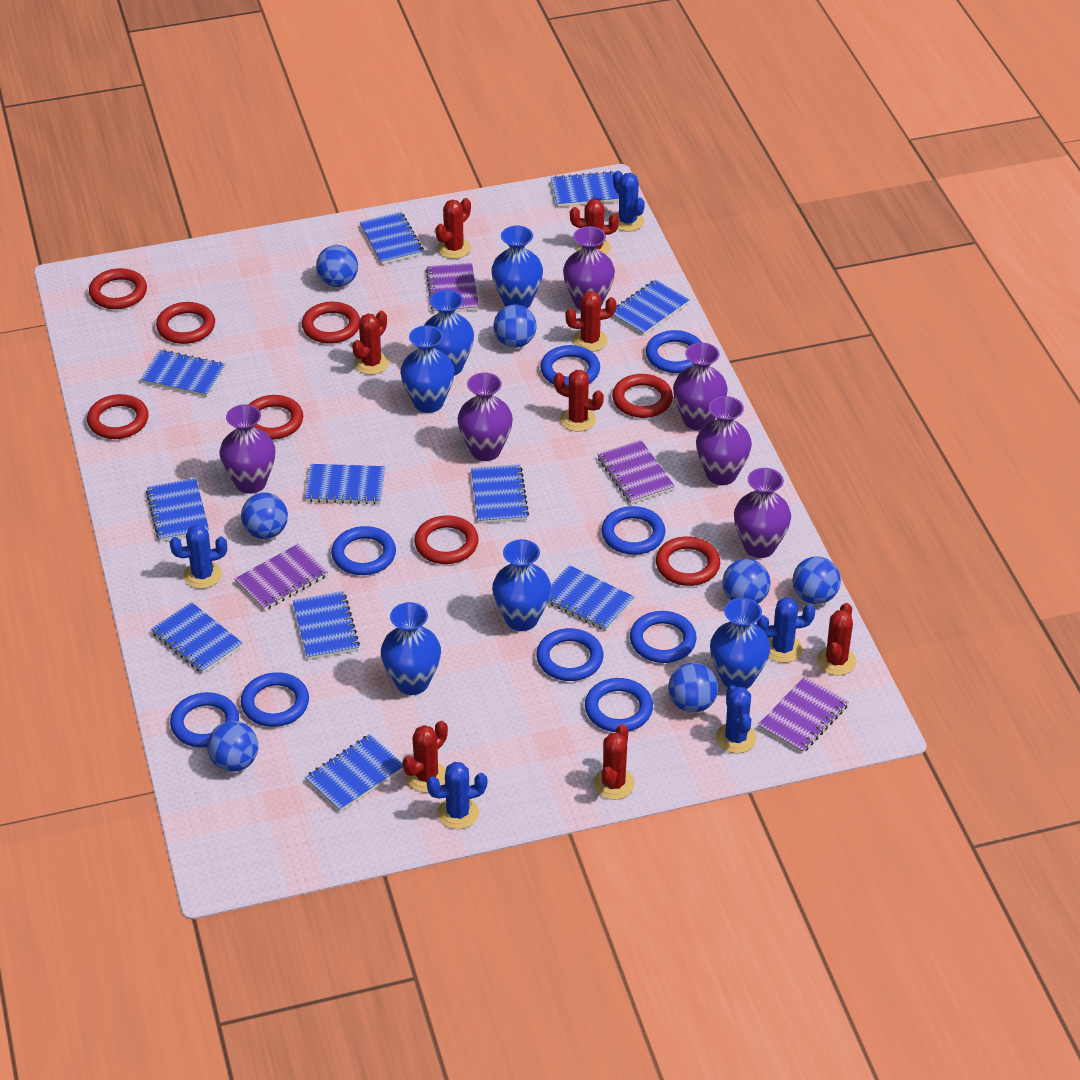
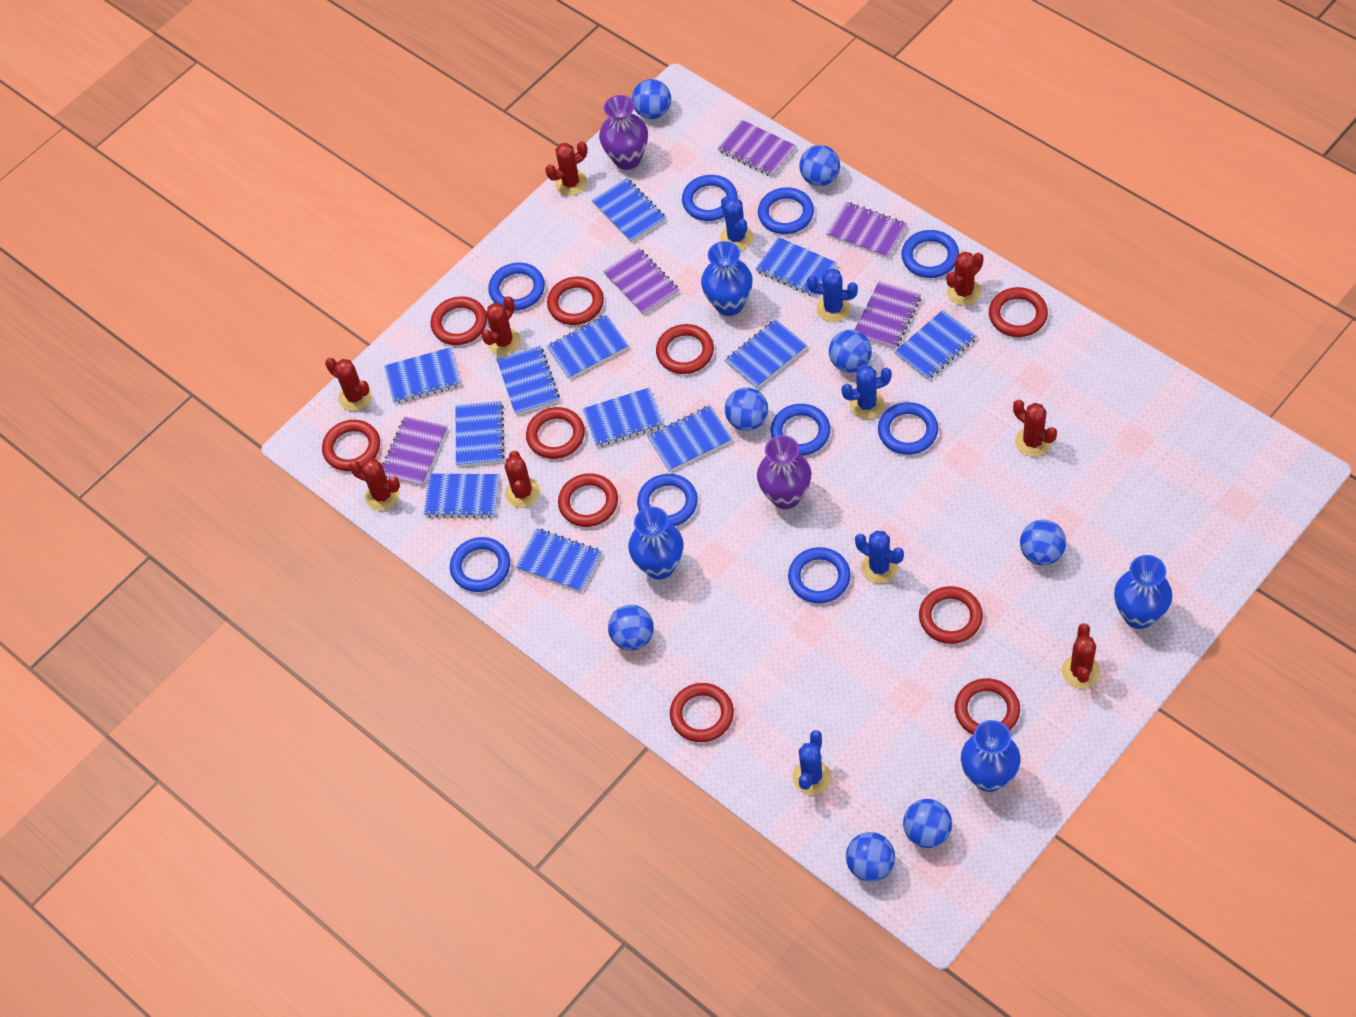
blue ball: 7 -> 8
blue notebook: 11 -> 12
blue vase: 6 -> 4
purple notebook: 4 -> 5
purple vase: 6 -> 2
red ring: 8 -> 10

